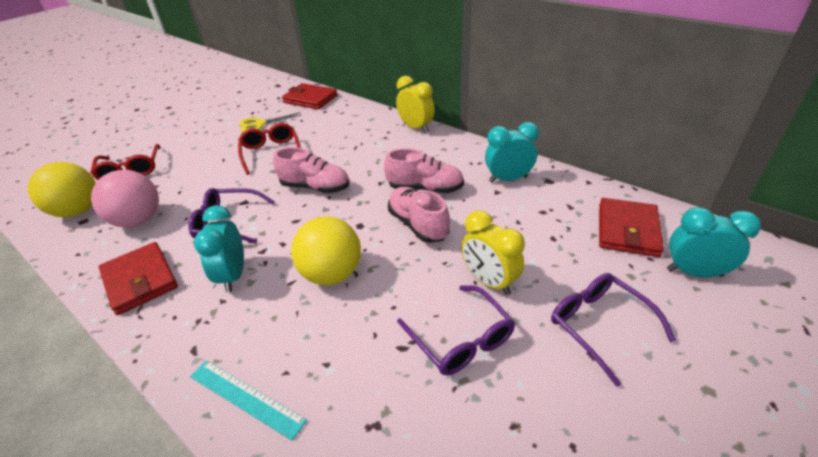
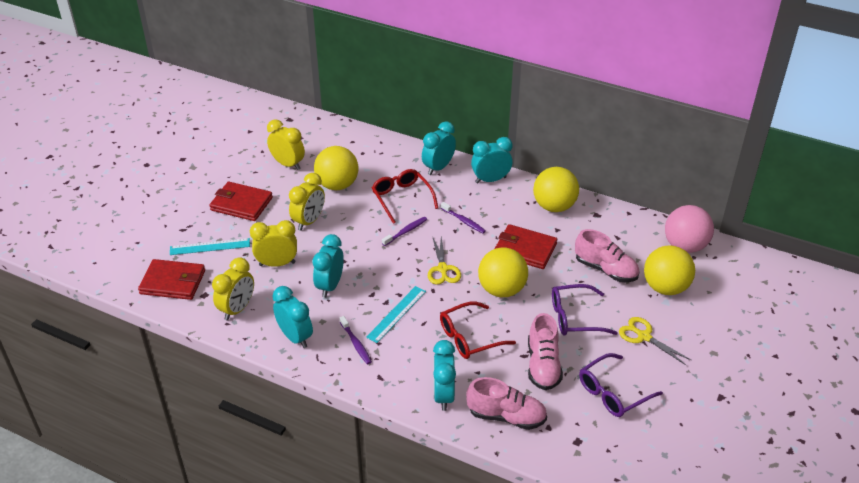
purple glasses: 3 -> 2
purple toothbrush: 0 -> 3
turquoise clock: 3 -> 5
turquoise ruler: 1 -> 2
yellow ball: 2 -> 4
yellow clock: 2 -> 4
yellow scissors: 1 -> 2

